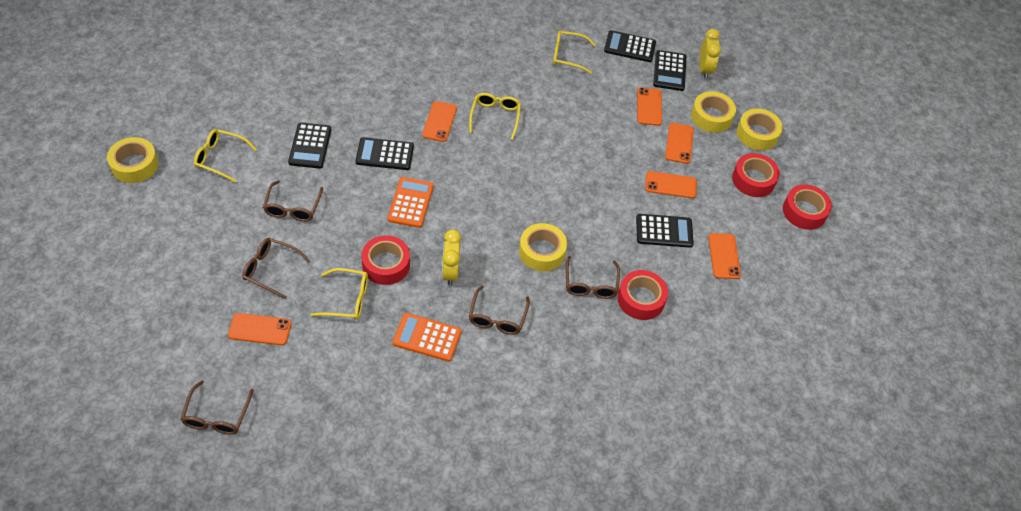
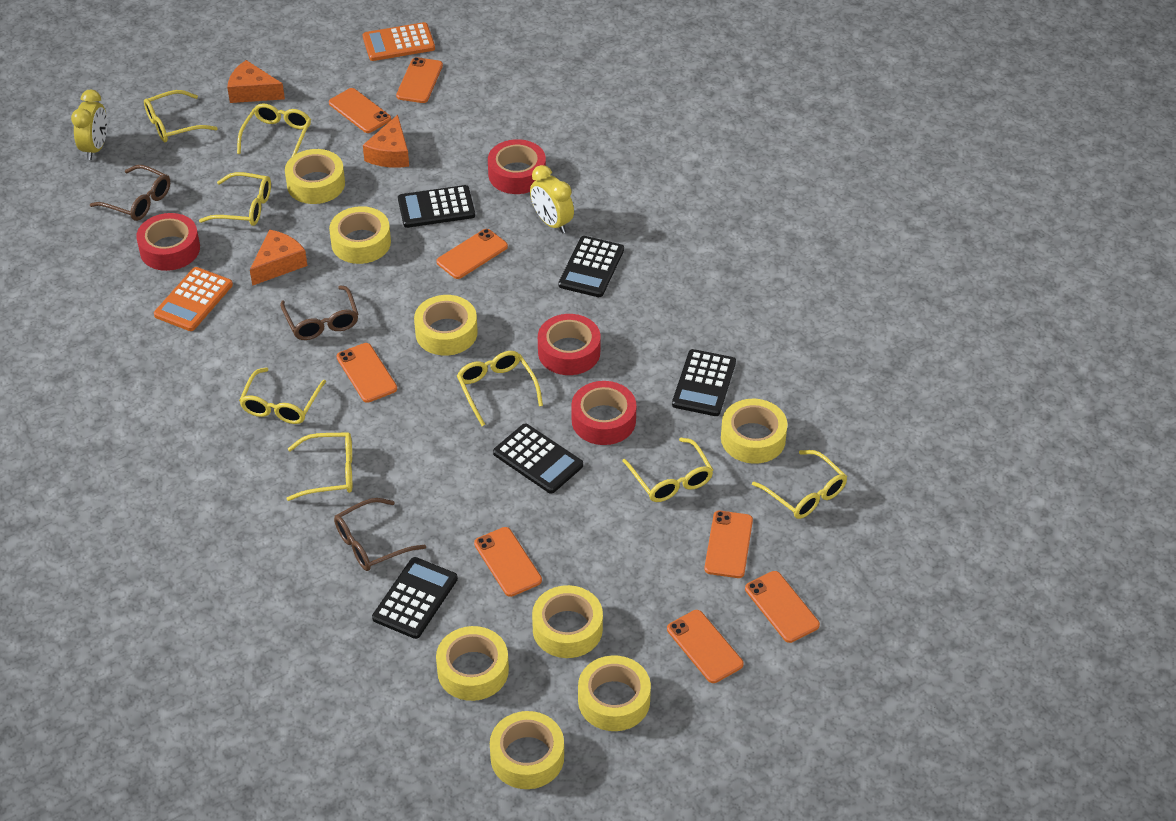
brown glasses: 5 -> 3
orange cheese: 0 -> 3
orange phone: 6 -> 8
yellow glasses: 4 -> 8
yellow tape: 4 -> 8

